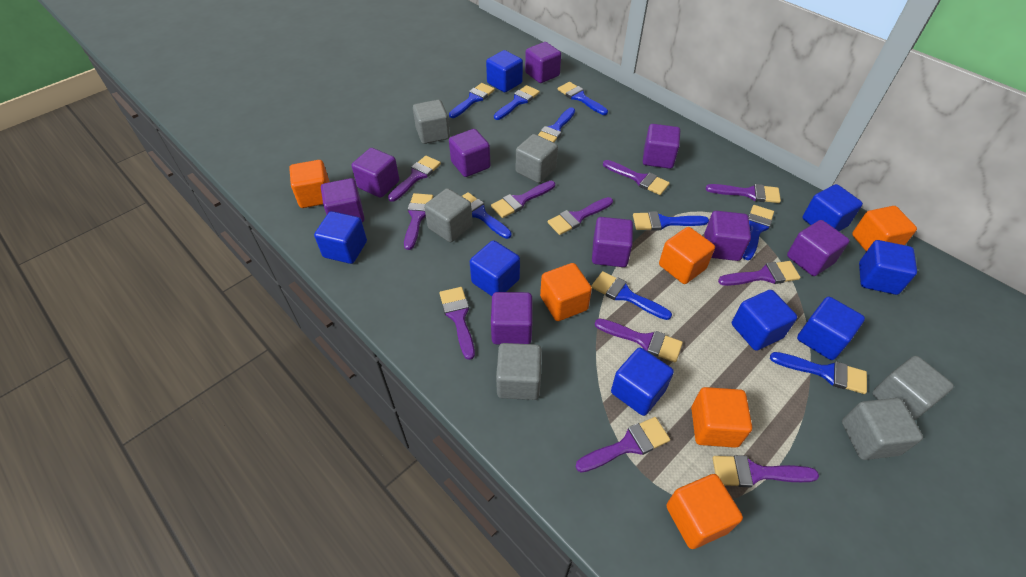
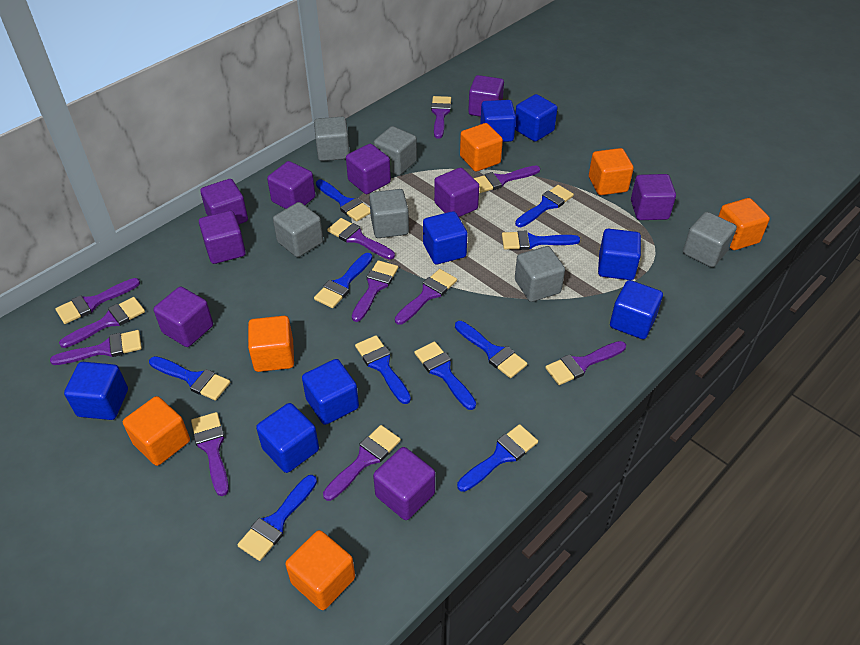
blue brush: 9 -> 10

